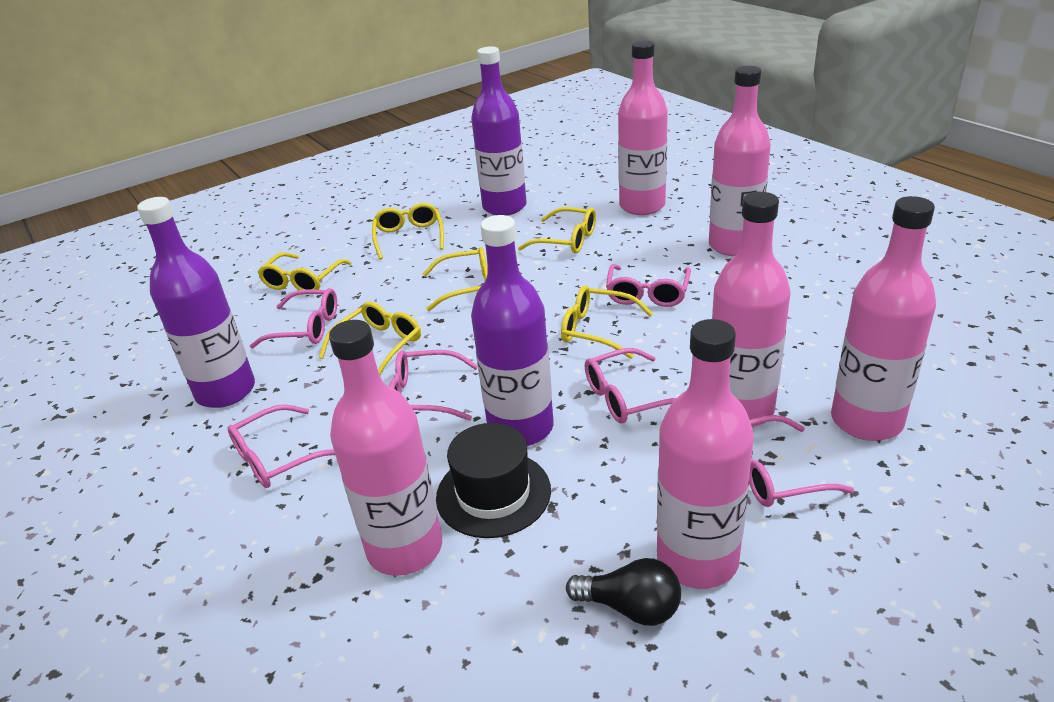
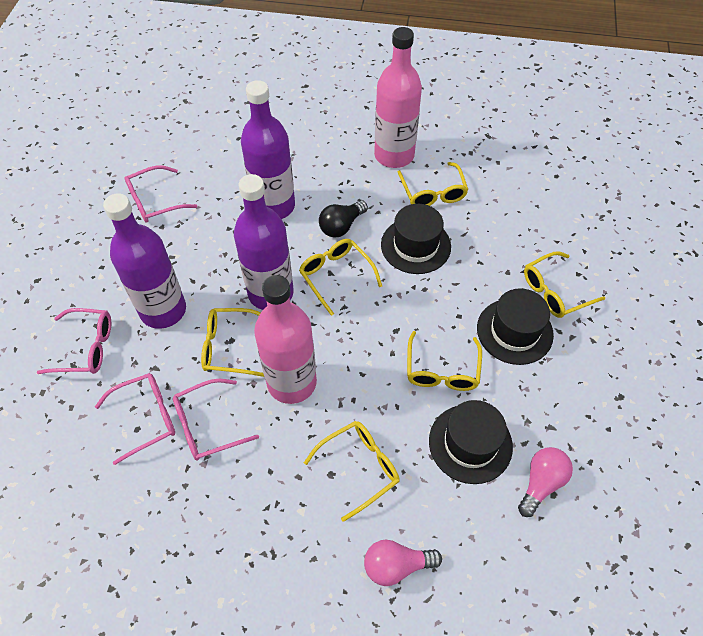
black hat: 1 -> 3
pink bottle: 6 -> 2
pink glasses: 6 -> 4
pink light bulb: 0 -> 2

